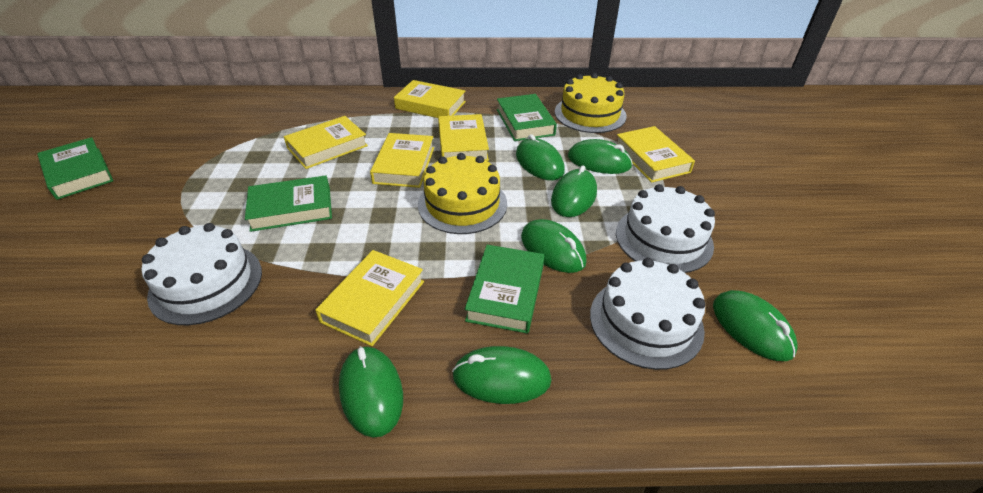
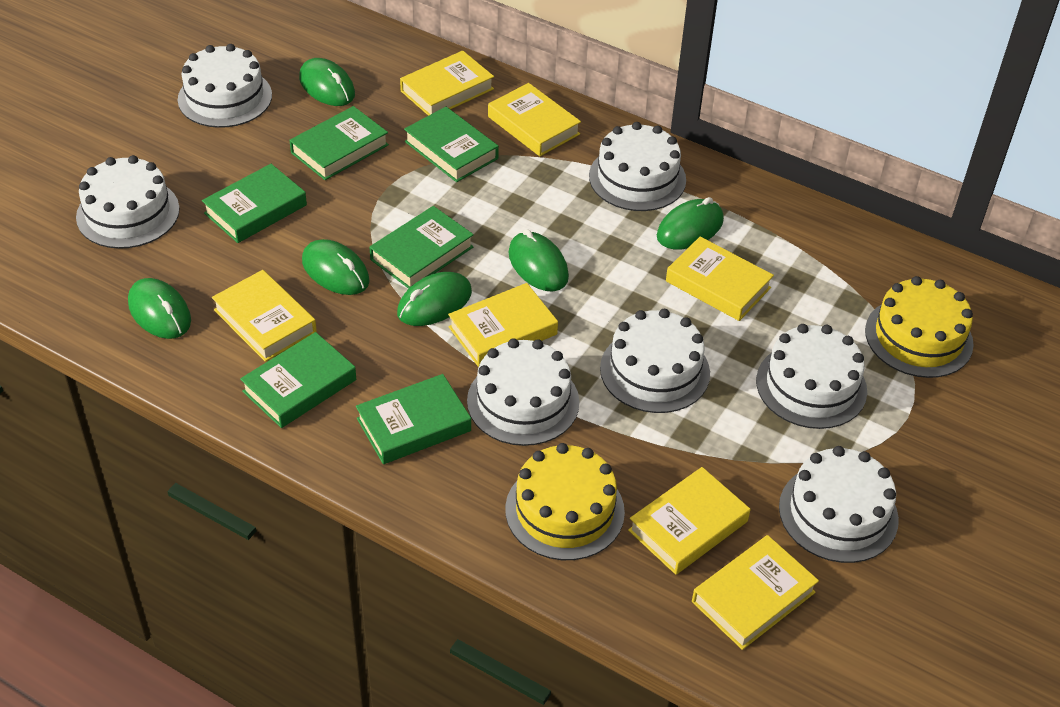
green book: 4 -> 6
green mouse: 7 -> 6
white cake: 3 -> 7
yellow book: 6 -> 7

